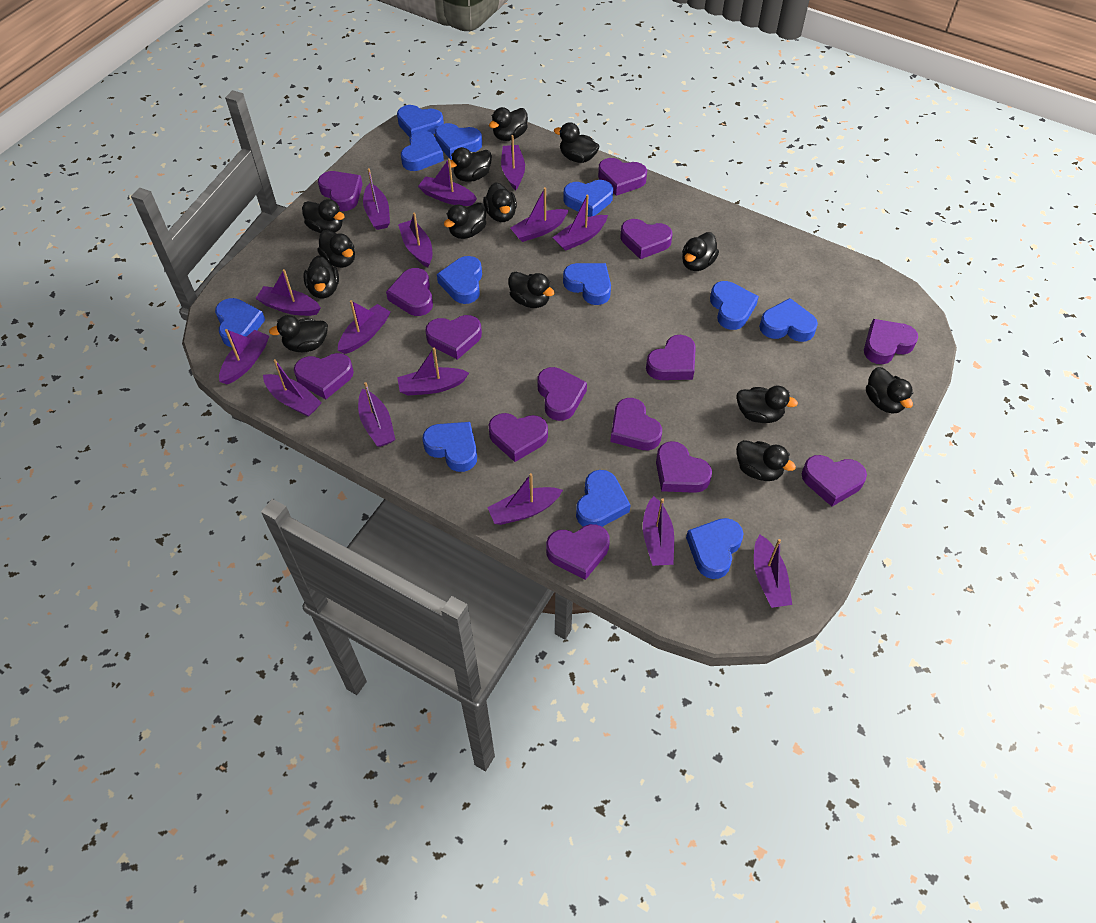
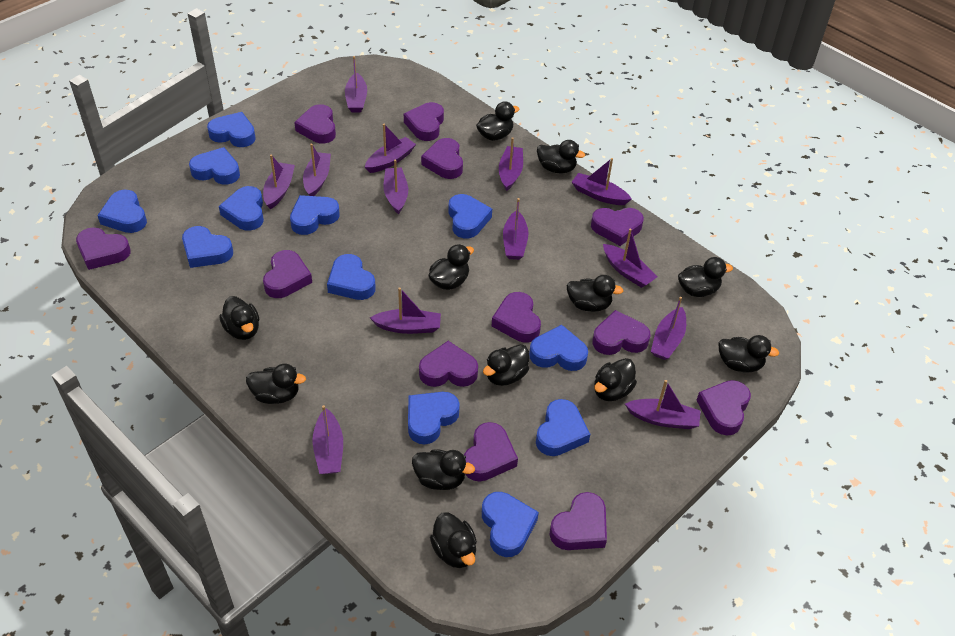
black duck: 14 -> 12
purple boat: 15 -> 13
purple heart: 14 -> 12

